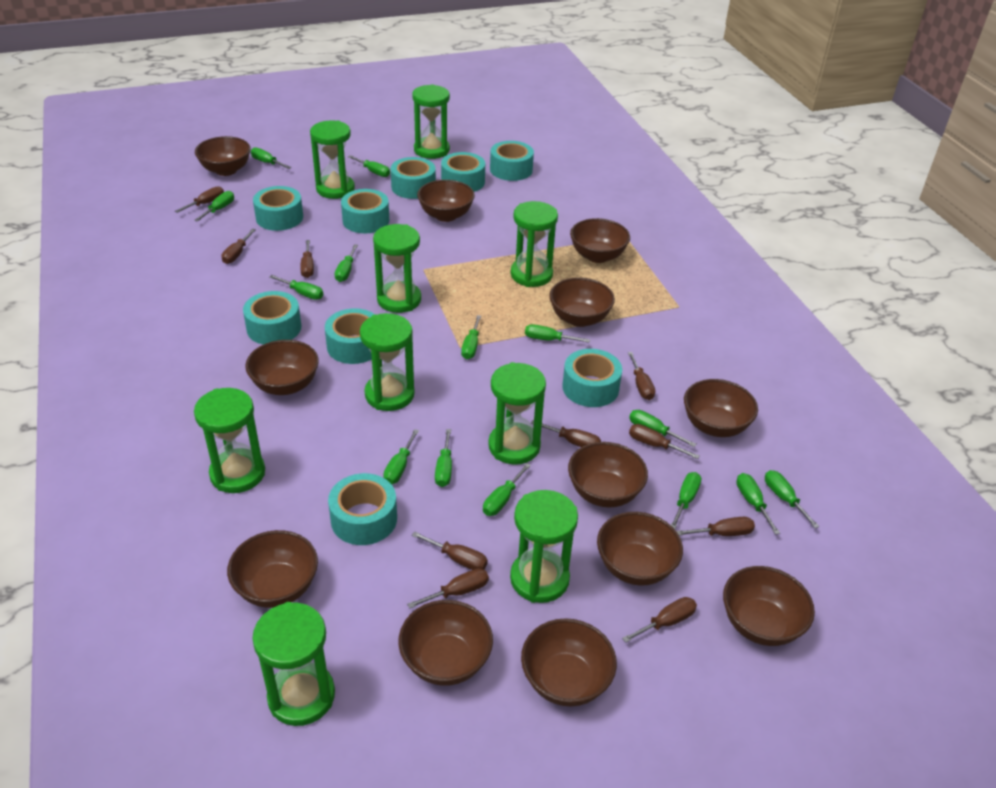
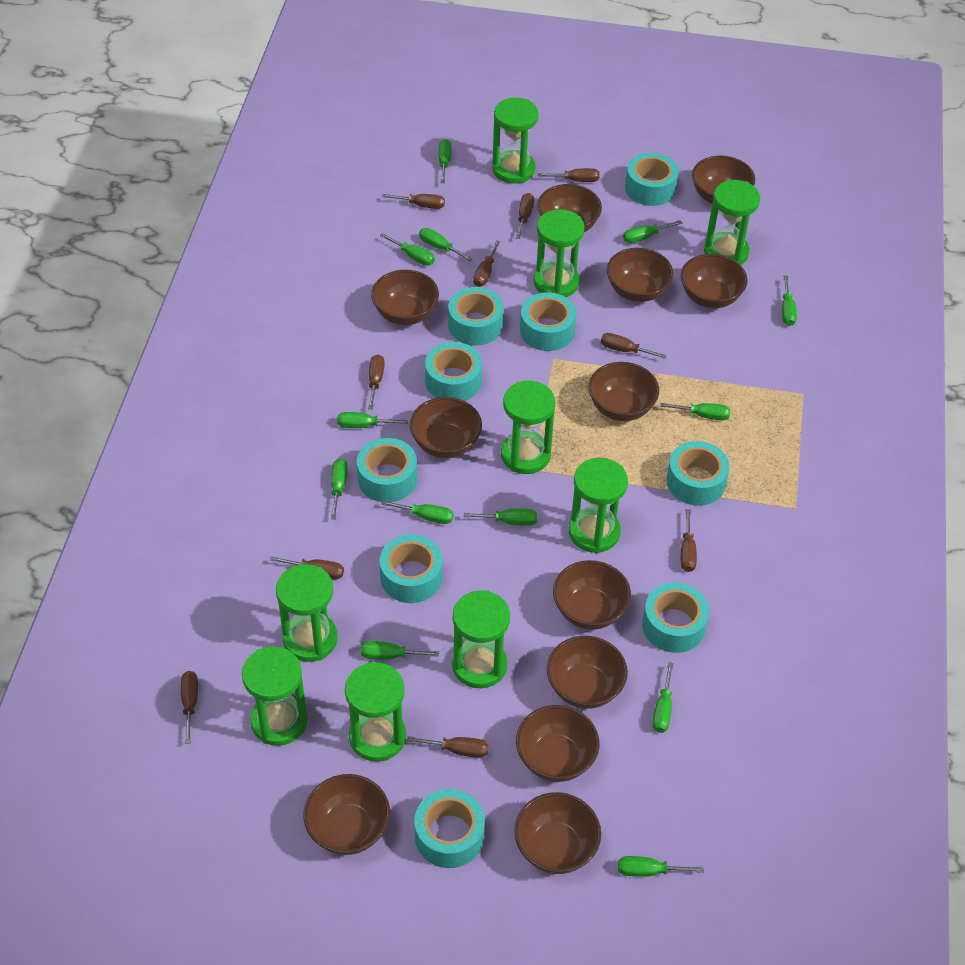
green screwdriver: 14 -> 13

